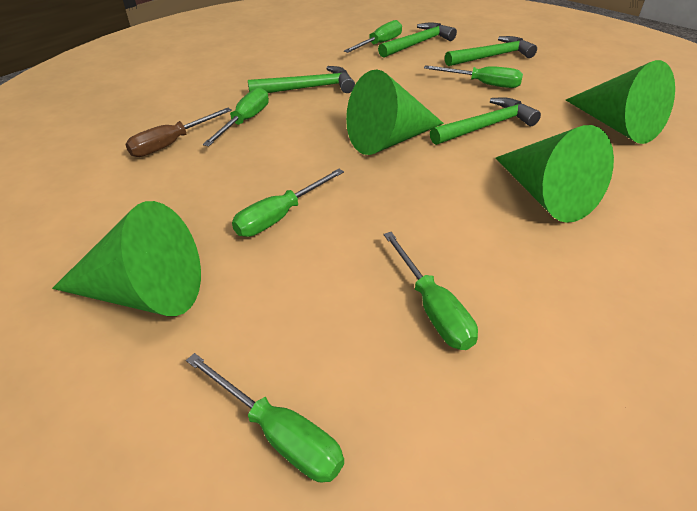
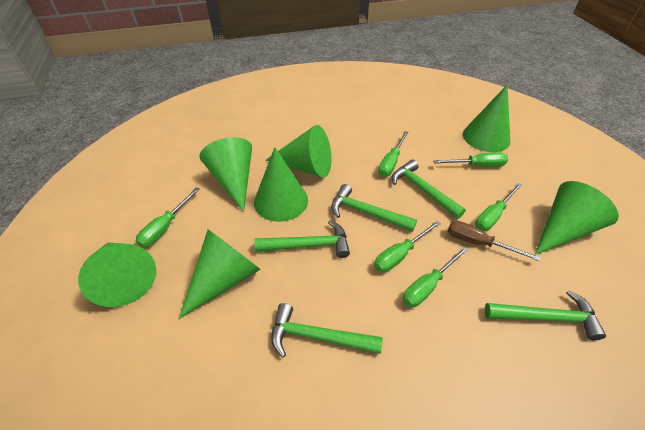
green cone: 4 -> 7
green hammer: 4 -> 5

